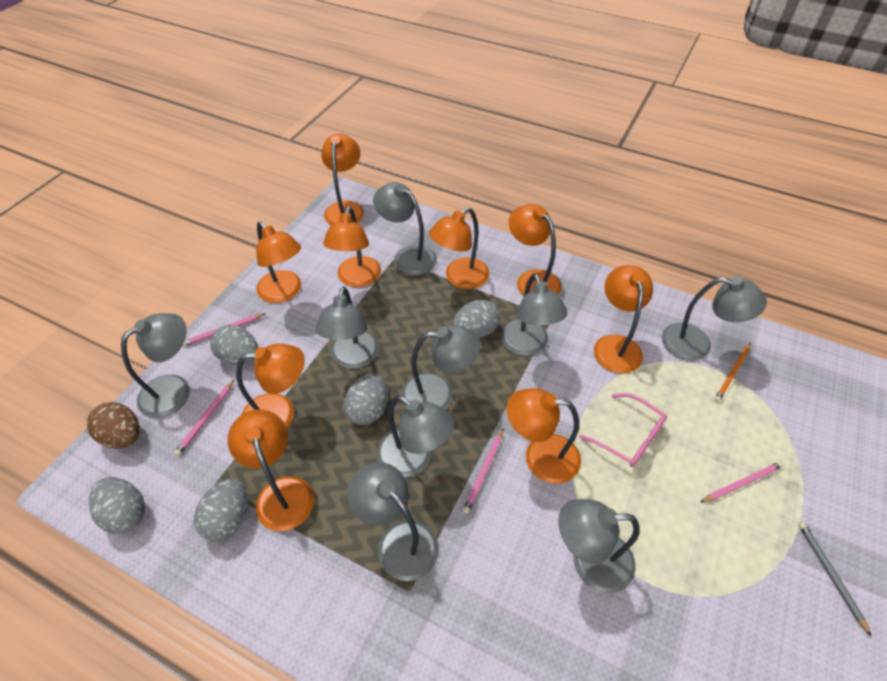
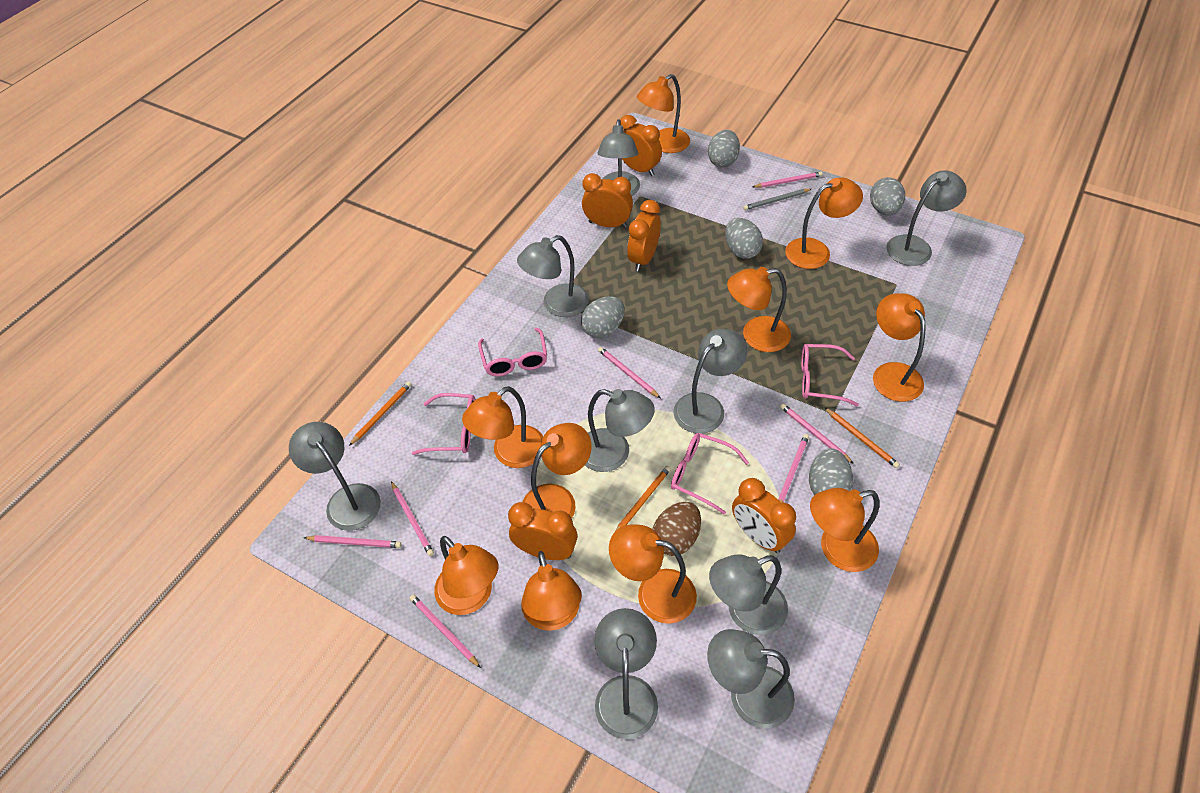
orange clock: 0 -> 5
orange lamp: 9 -> 10
orange pencil: 1 -> 3
pink glasses: 1 -> 4
pink pencil: 4 -> 7

